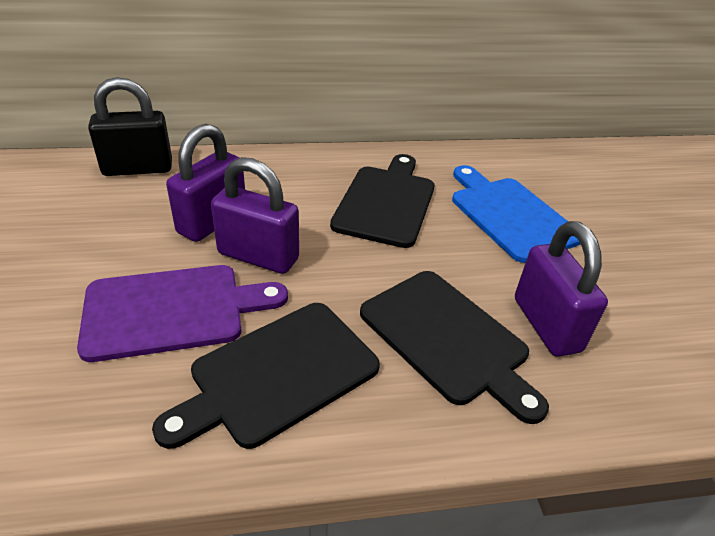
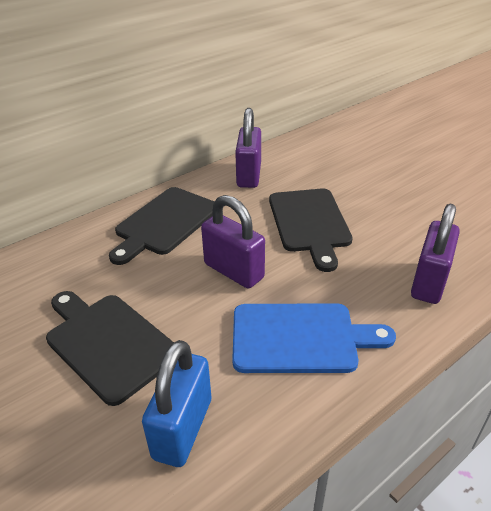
black padlock: 1 -> 0
blue padlock: 0 -> 1
purple cutting board: 1 -> 0

